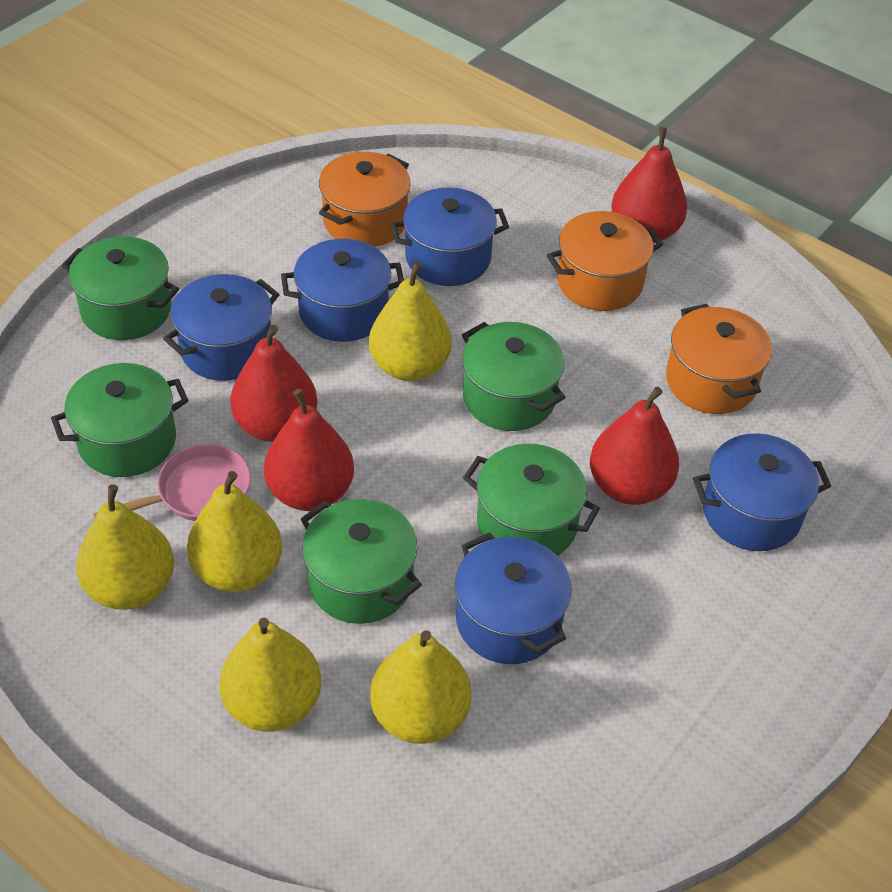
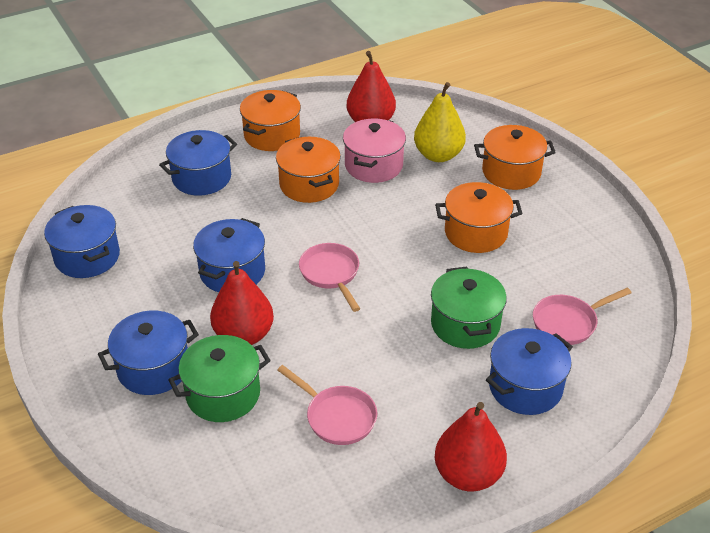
green pot: 5 -> 2
orange pot: 3 -> 4
pink pan: 1 -> 3
pink pot: 0 -> 1
red pear: 4 -> 3
yellow pear: 5 -> 1

